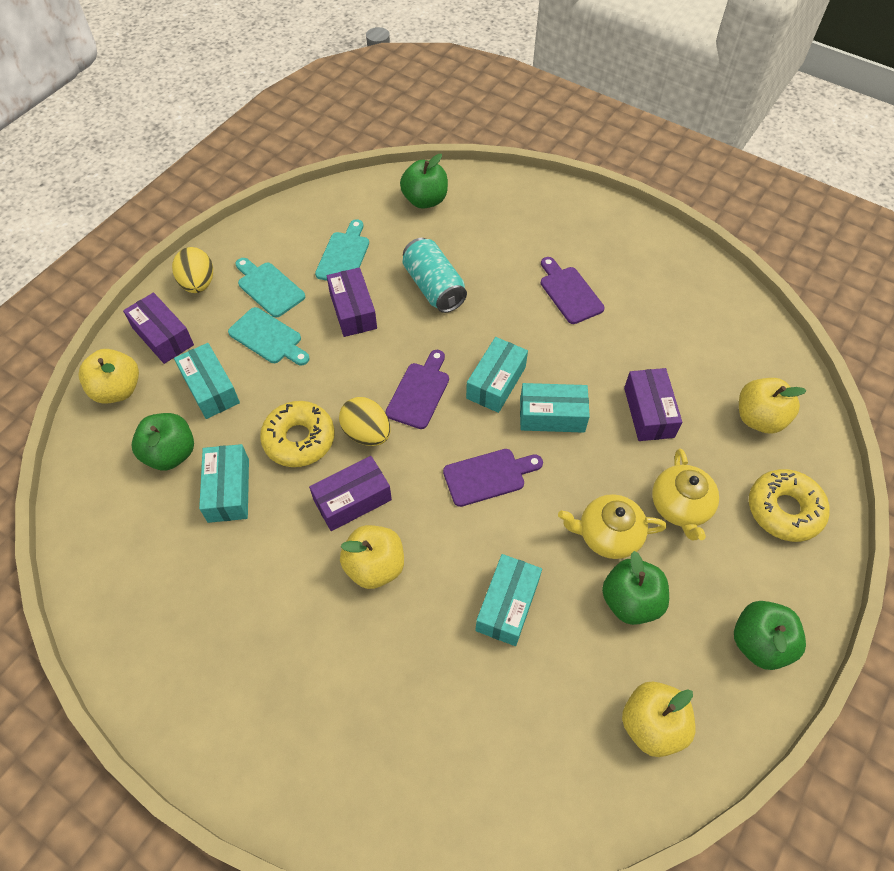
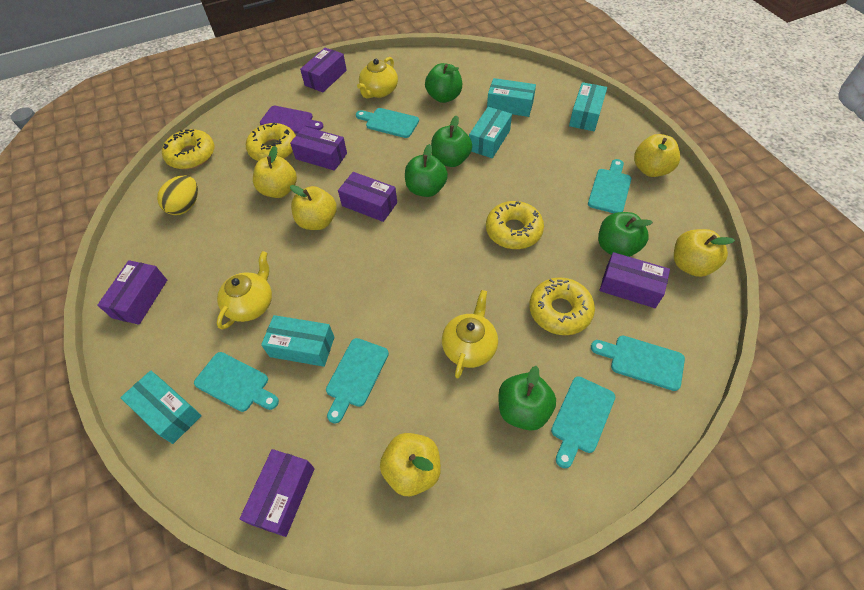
green apple: 4 -> 5
purple box: 4 -> 6
purple cutting board: 3 -> 1
turquoise can: 1 -> 0
turquoise cutting board: 3 -> 6
yellow apple: 4 -> 5
yellow donut: 2 -> 4
yellow egg: 2 -> 1
yellow teapot: 2 -> 3

